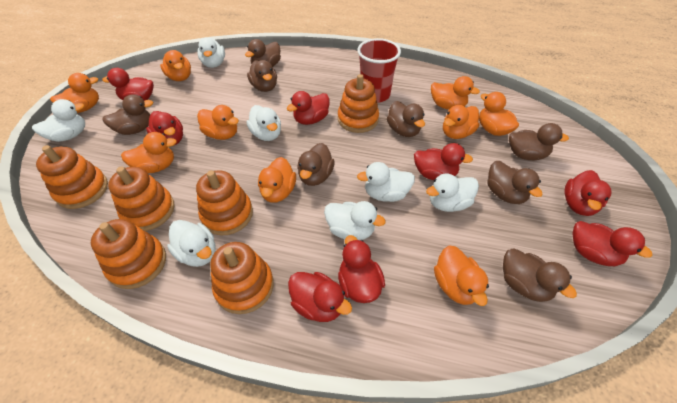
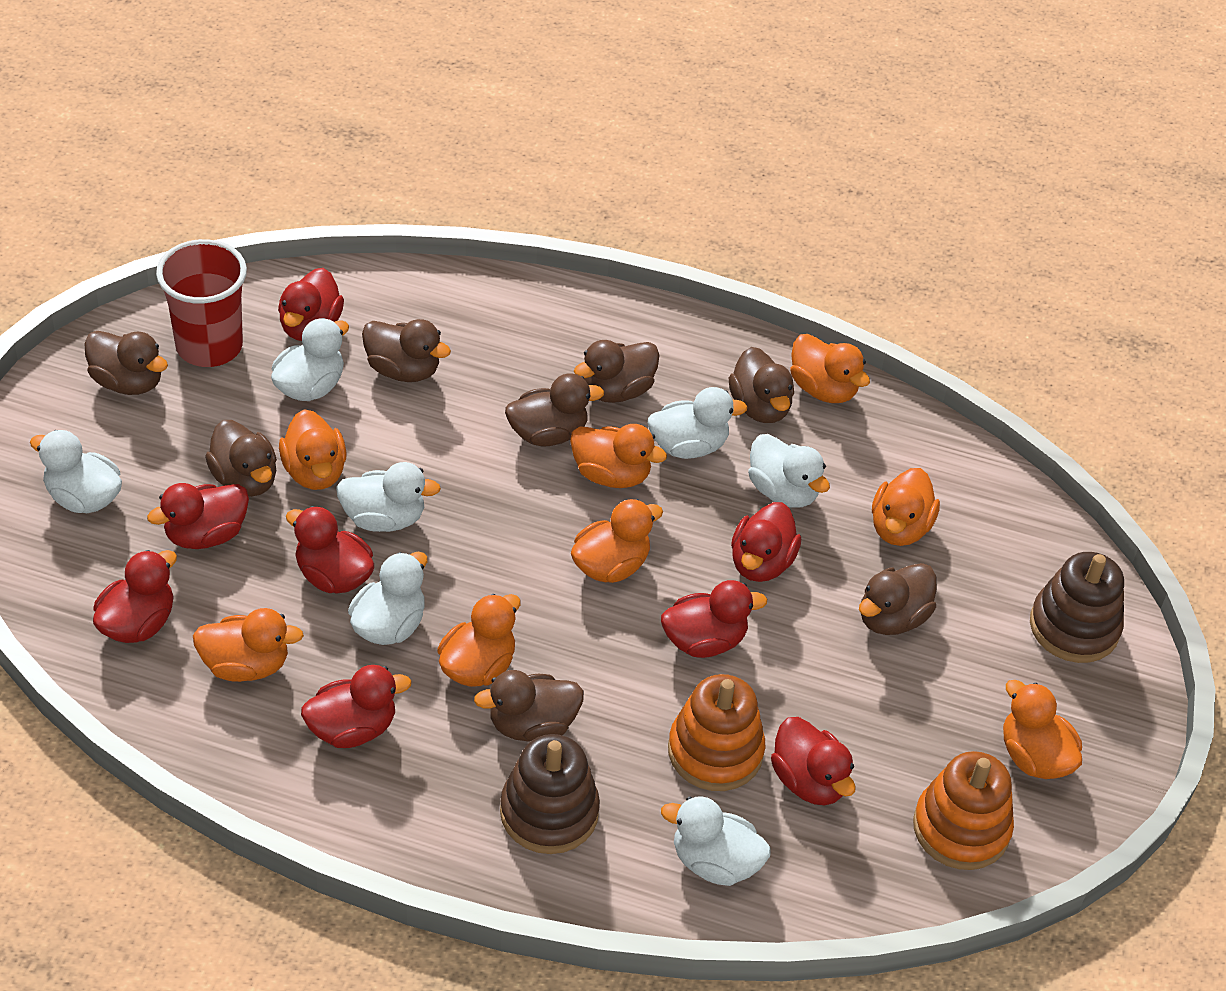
brown stacking toy: 0 -> 2
orange duck: 9 -> 8
orange stacking toy: 6 -> 2

